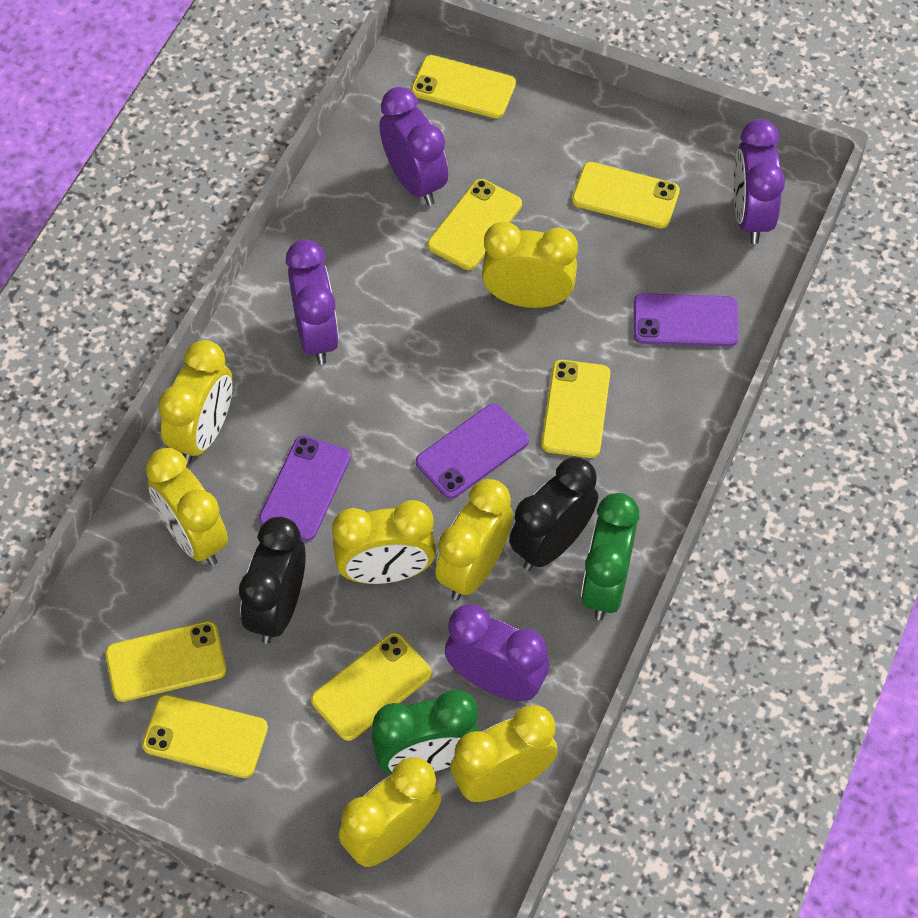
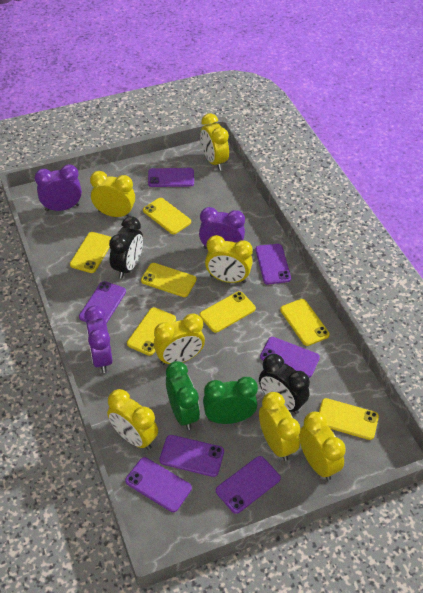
purple clock: 4 -> 3
purple phone: 3 -> 7

